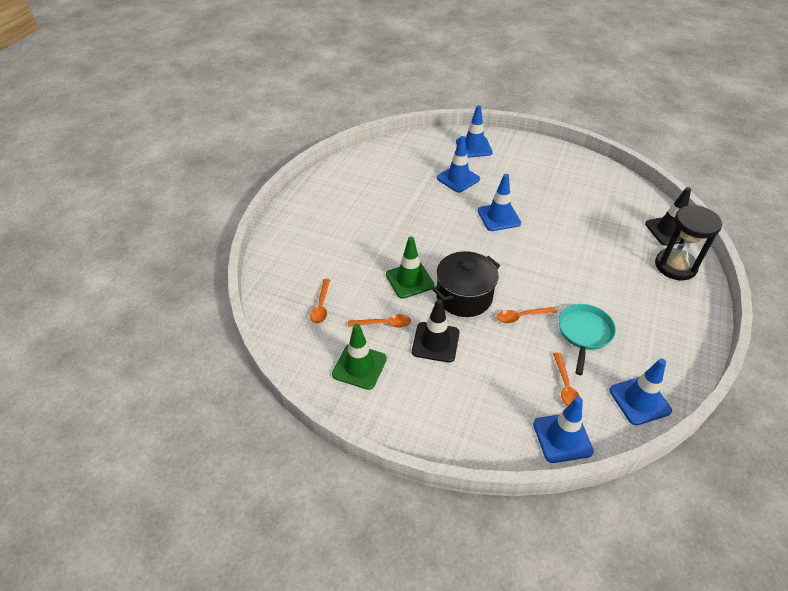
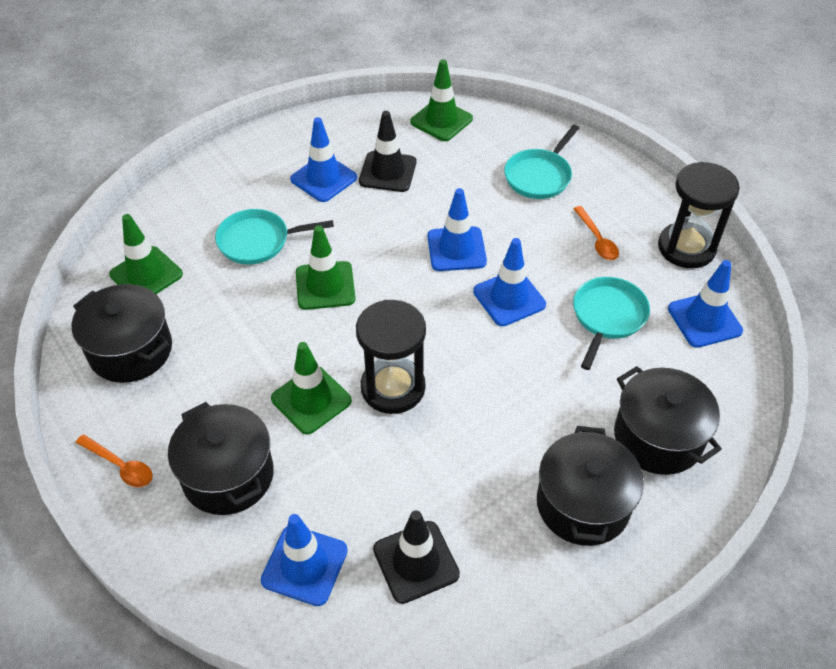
black hourglass: 1 -> 2
black pot: 1 -> 4
green traffic cone: 2 -> 4
orange spoon: 4 -> 2
turquoise pan: 1 -> 3

